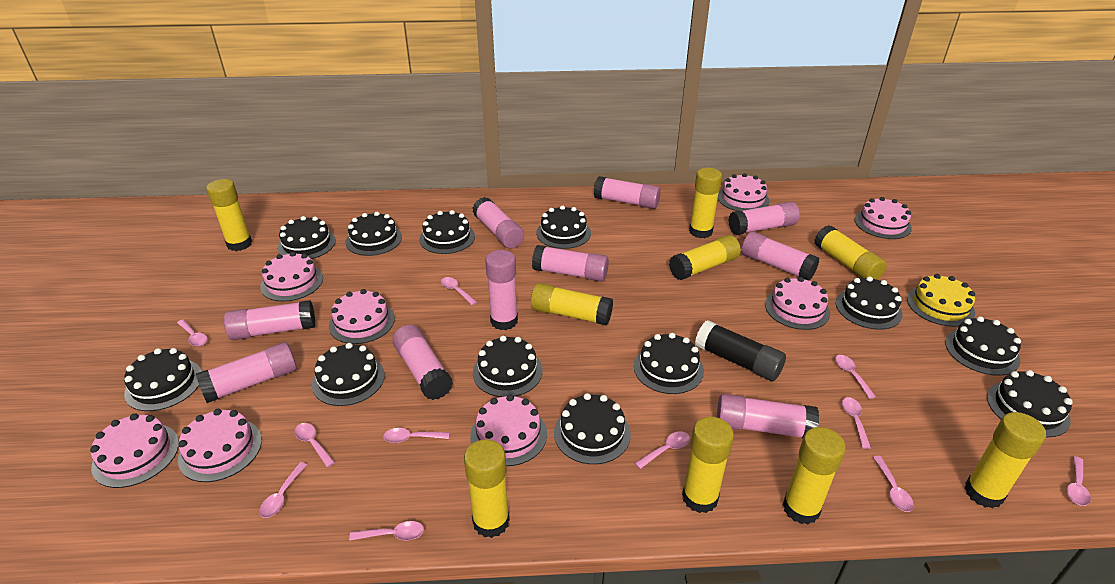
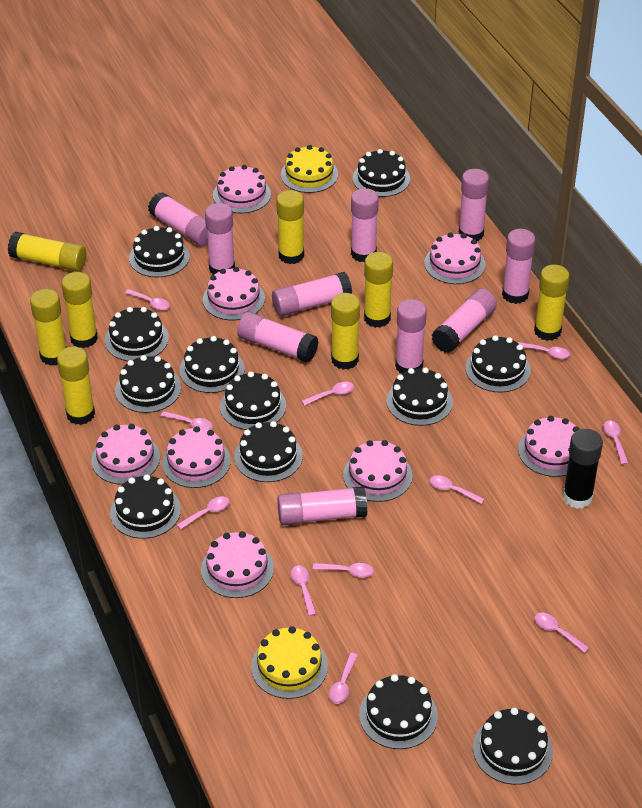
yellow cake: 1 -> 2
yellow glue stick: 9 -> 8

